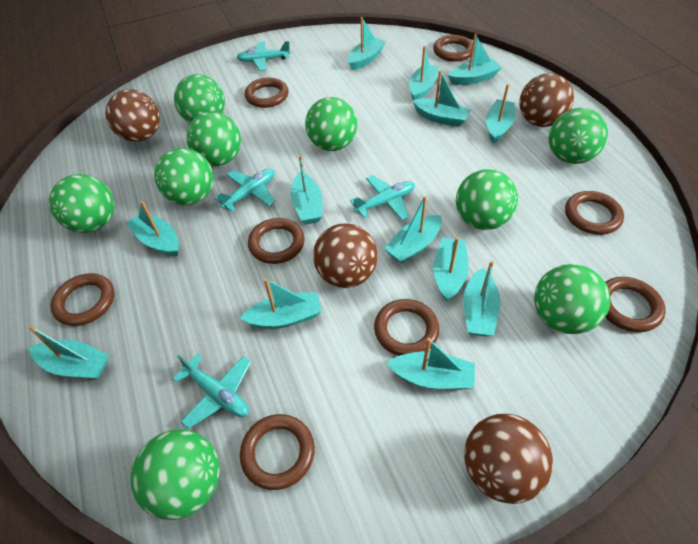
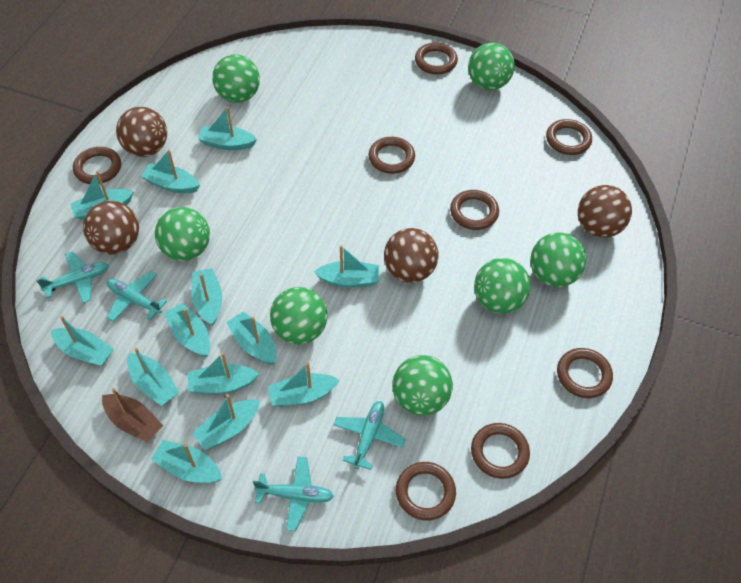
brown boat: 0 -> 1
green ball: 9 -> 7

